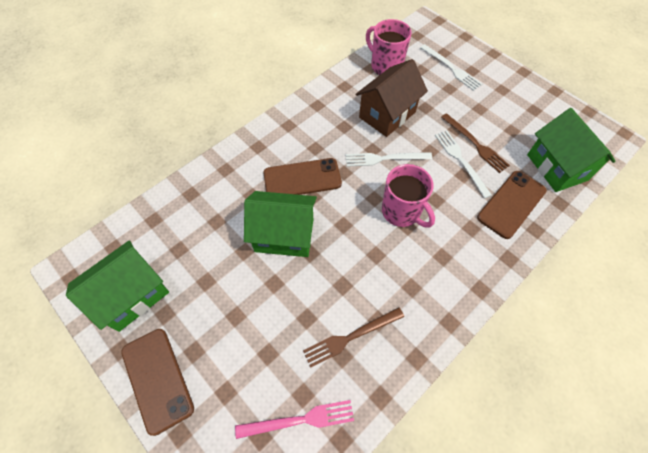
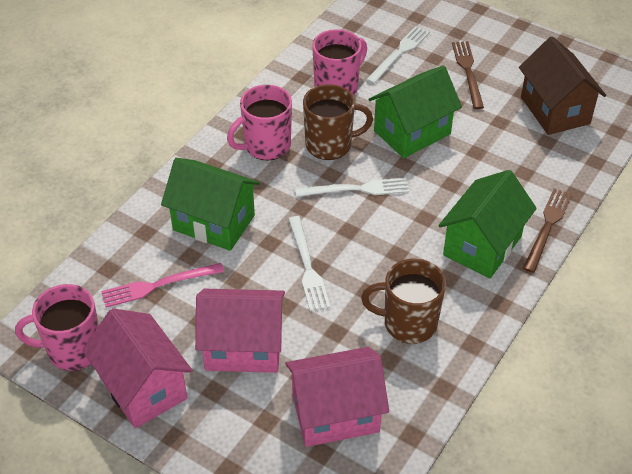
brown mug: 0 -> 2
brown phone: 3 -> 0
pink house: 0 -> 3
pink mug: 2 -> 3

